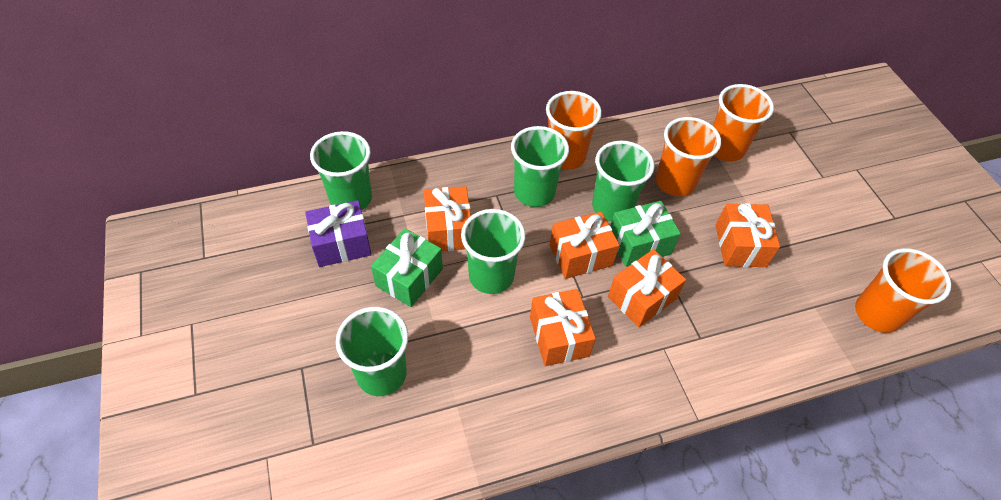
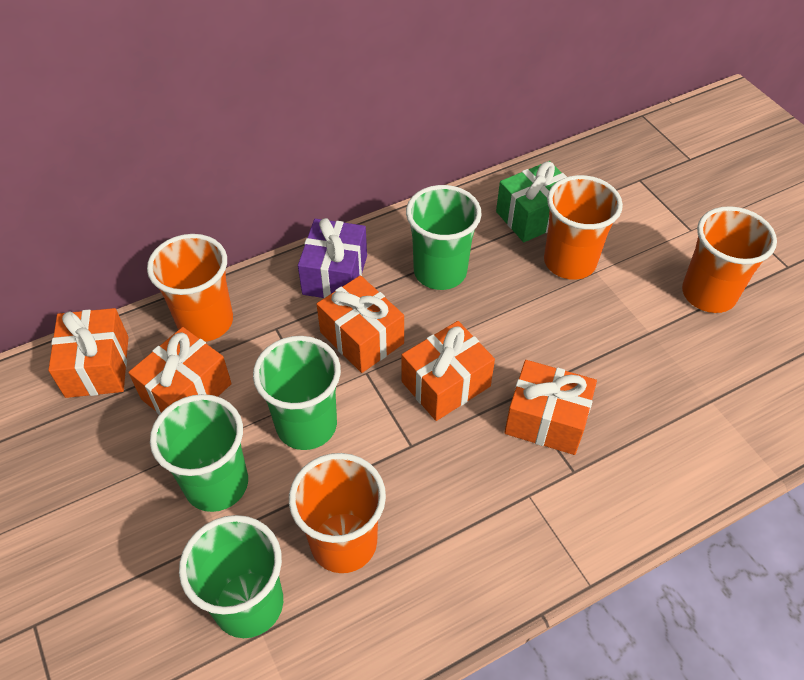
green cup: 5 -> 4
green gift: 2 -> 1

